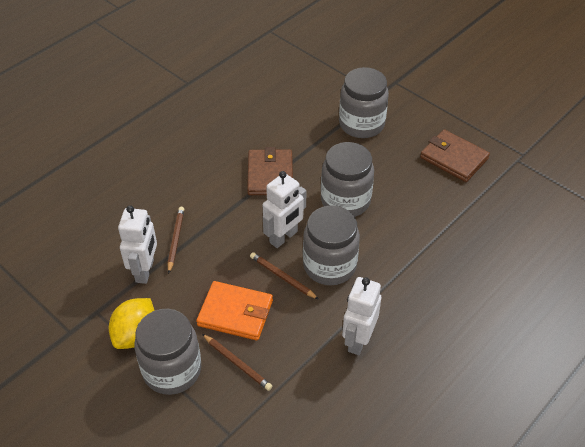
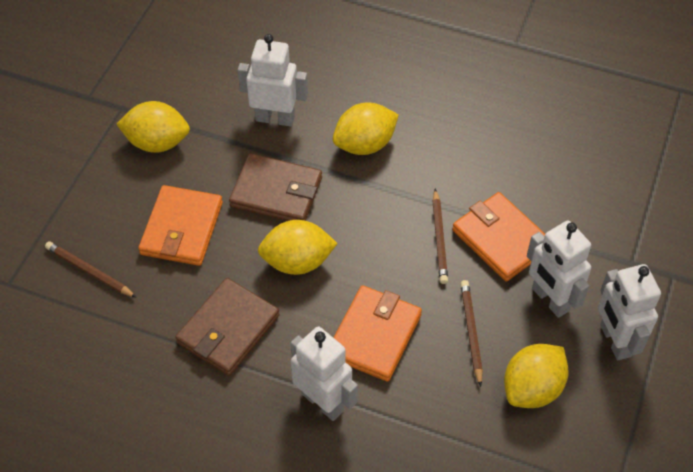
grey jar: 4 -> 0
orange wallet: 1 -> 3
white robot: 3 -> 4
yellow lemon: 1 -> 4

